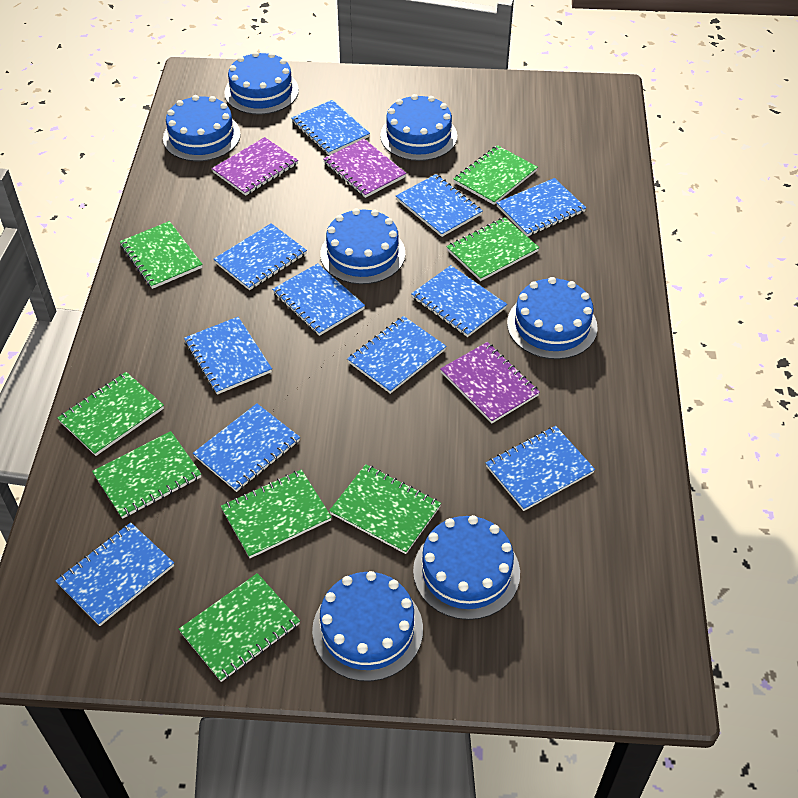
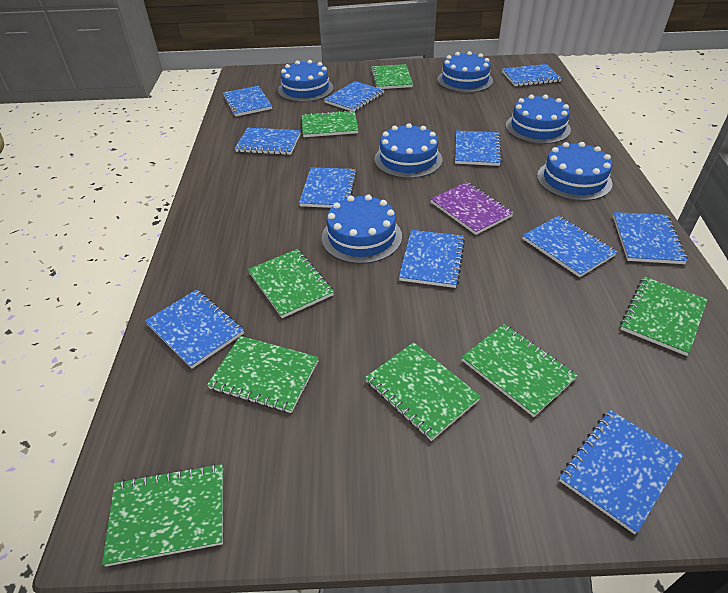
blue cake: 7 -> 6
purple notebook: 3 -> 1

